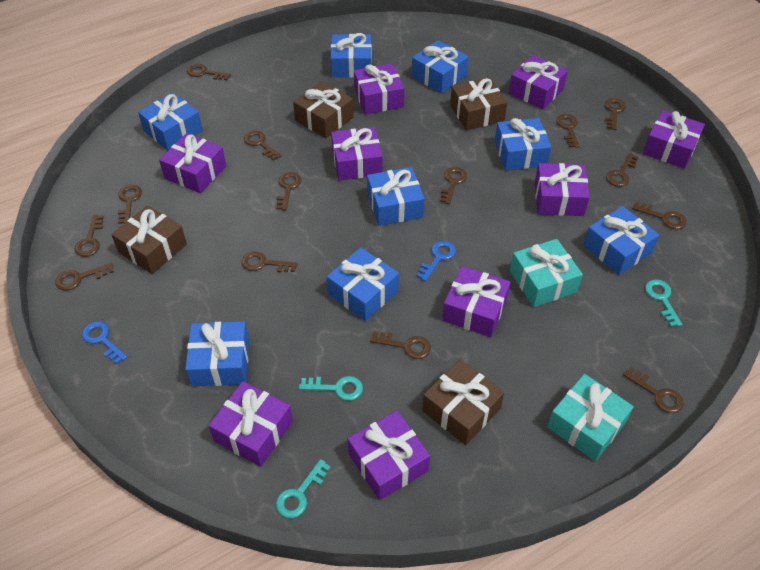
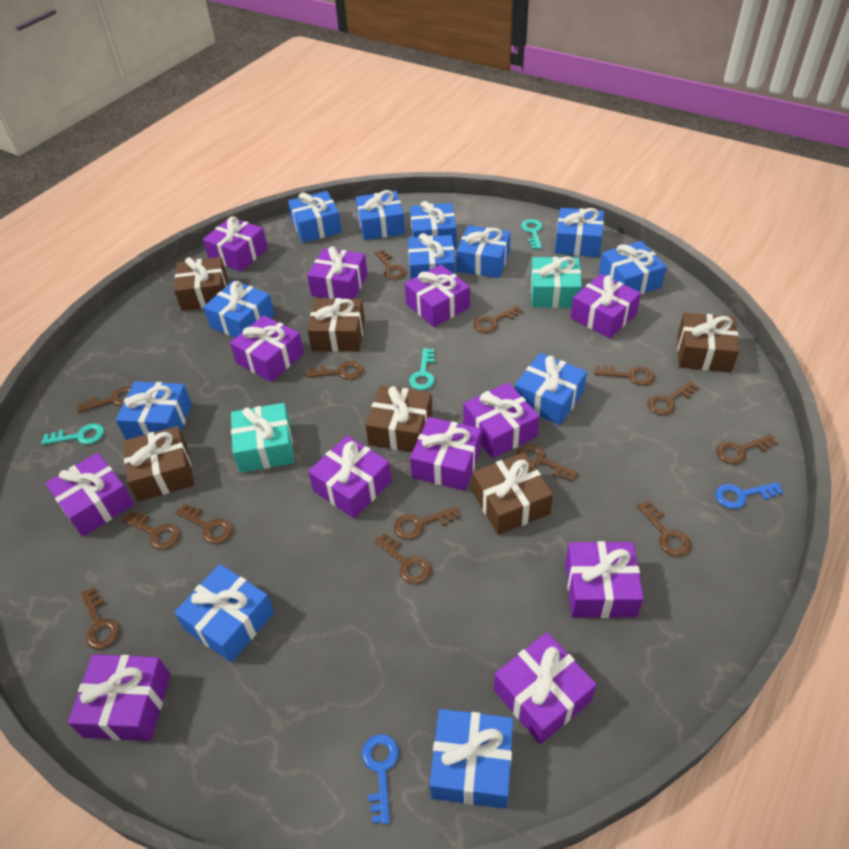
blue gift: 8 -> 12
brown gift: 4 -> 6
purple gift: 9 -> 12

